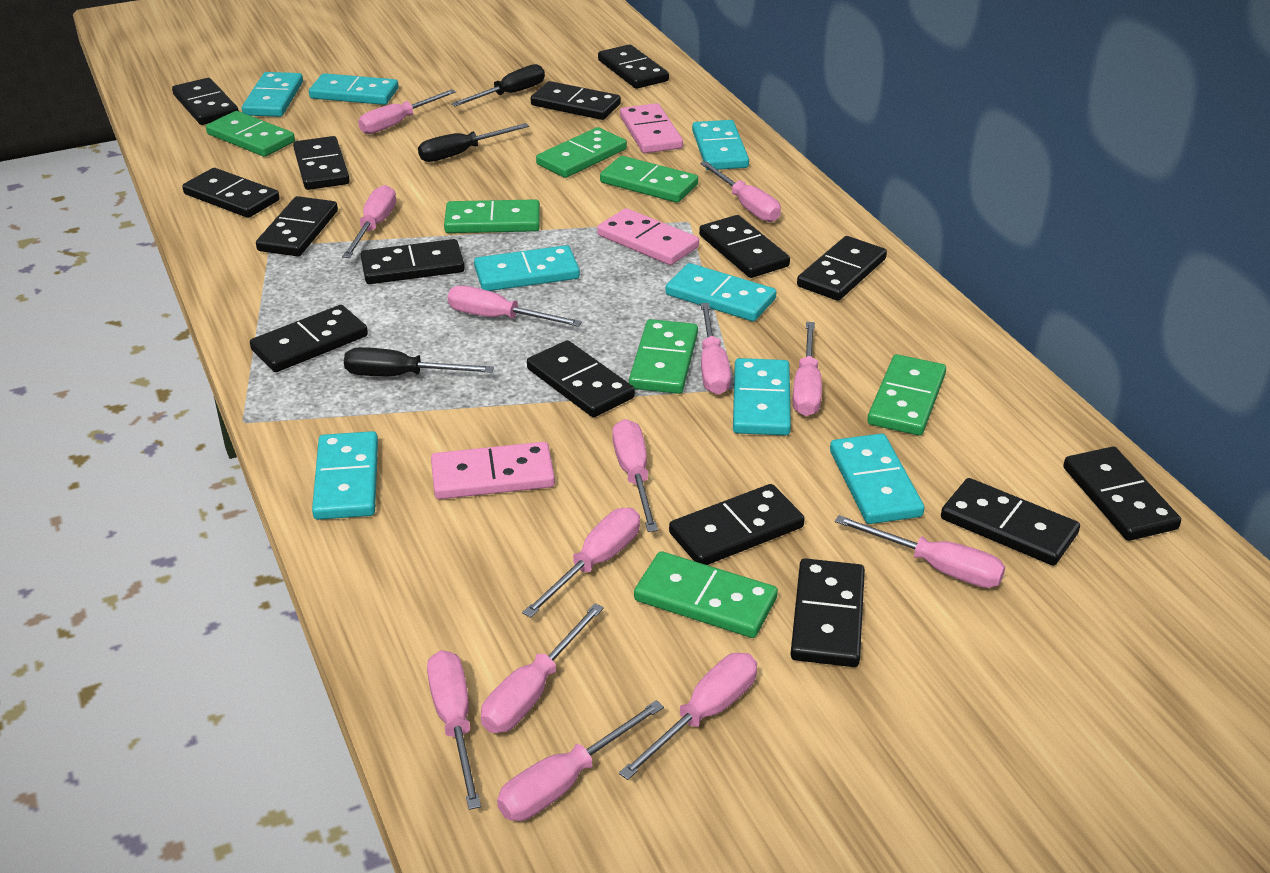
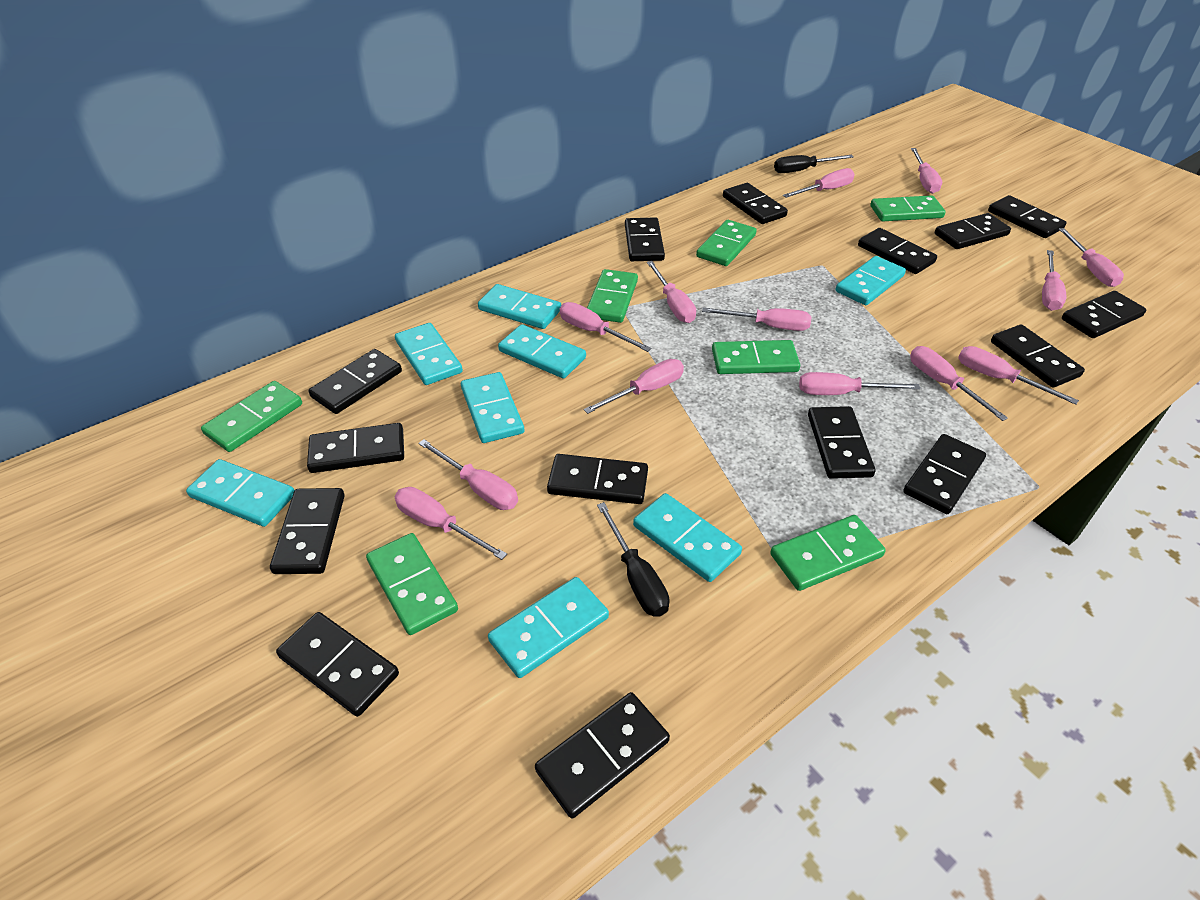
black screwdriver: 3 -> 2
pink domino: 3 -> 0

